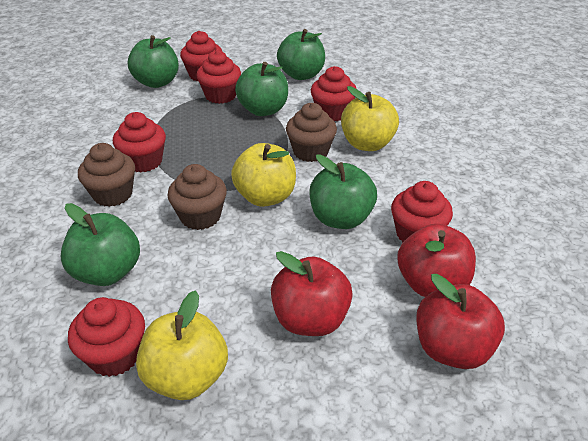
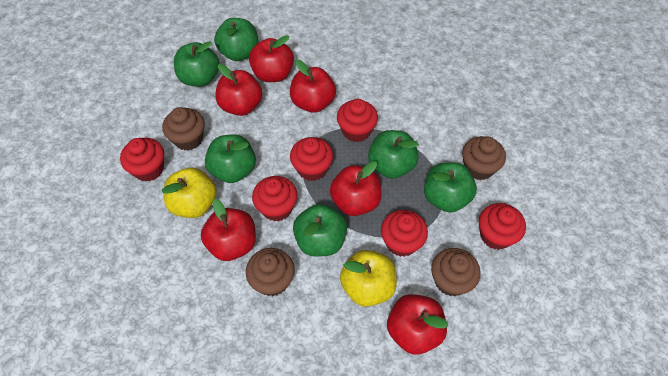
brown cupcake: 3 -> 4
green apple: 5 -> 6
red apple: 3 -> 6
yellow apple: 3 -> 2

